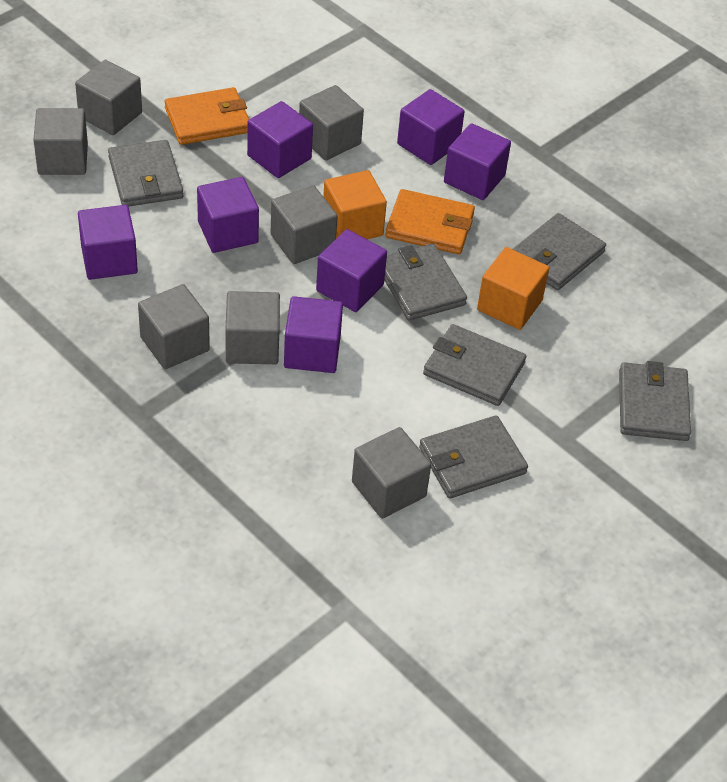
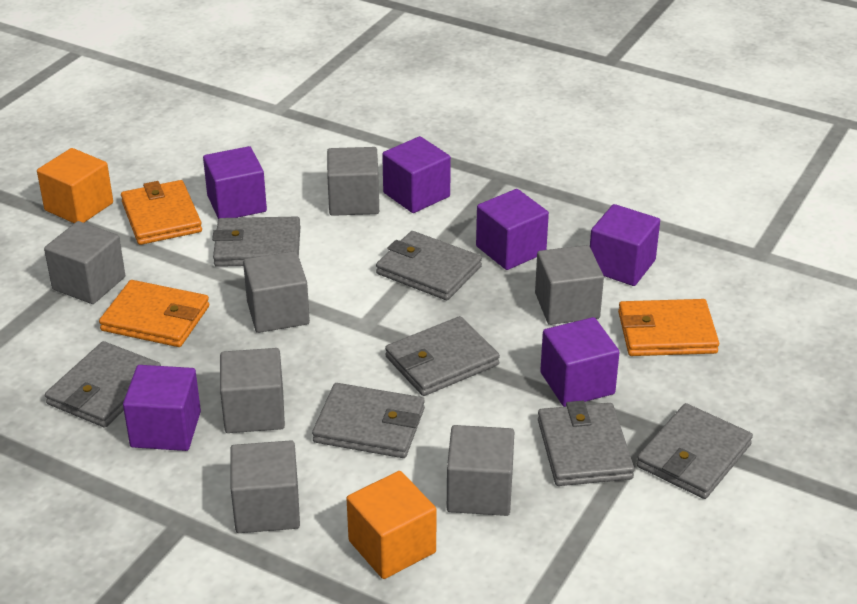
grey wallet: 6 -> 7
orange wallet: 2 -> 3
purple cube: 7 -> 6

